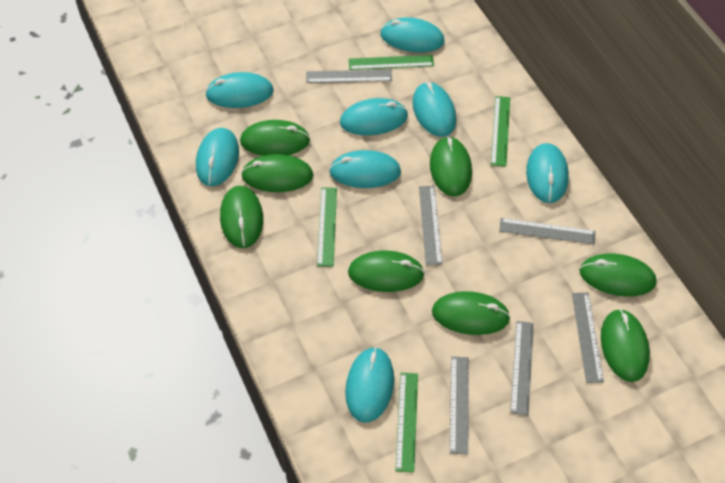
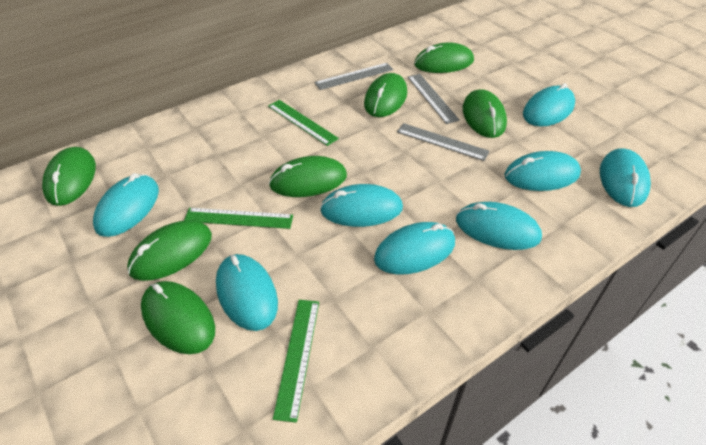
green mouse: 8 -> 7
green ruler: 4 -> 3
grey ruler: 6 -> 3

